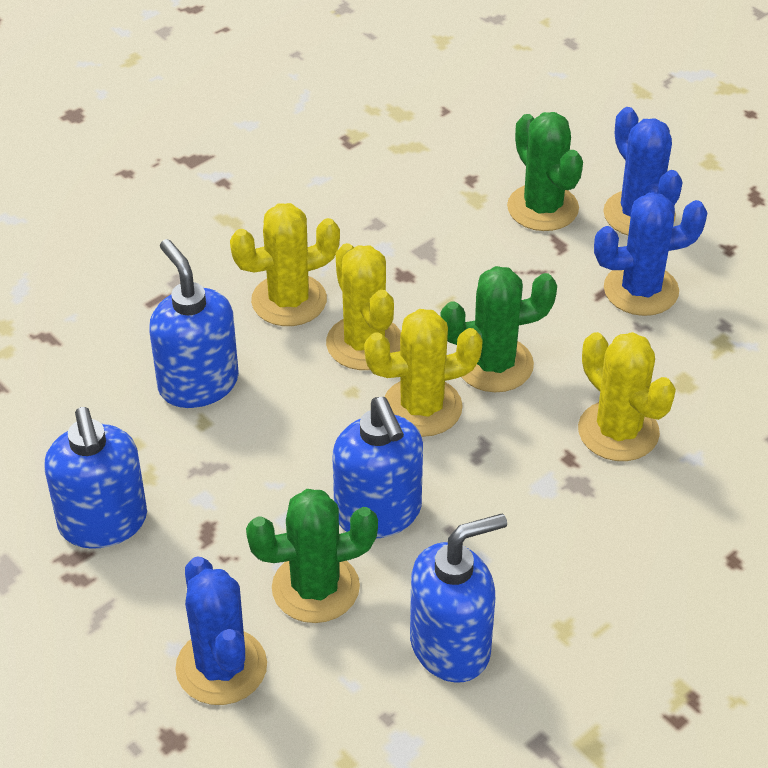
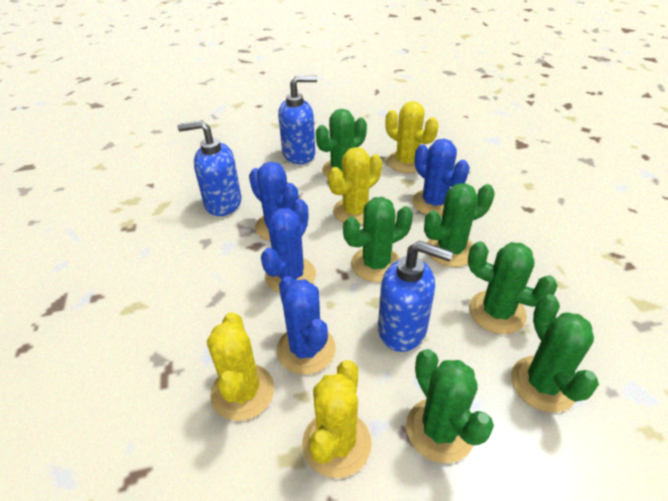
blue cactus: 3 -> 4
blue soap dispenser: 4 -> 3
green cactus: 3 -> 6

